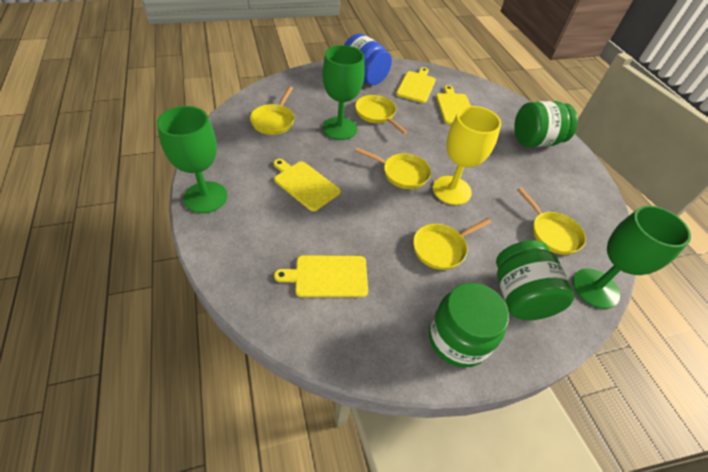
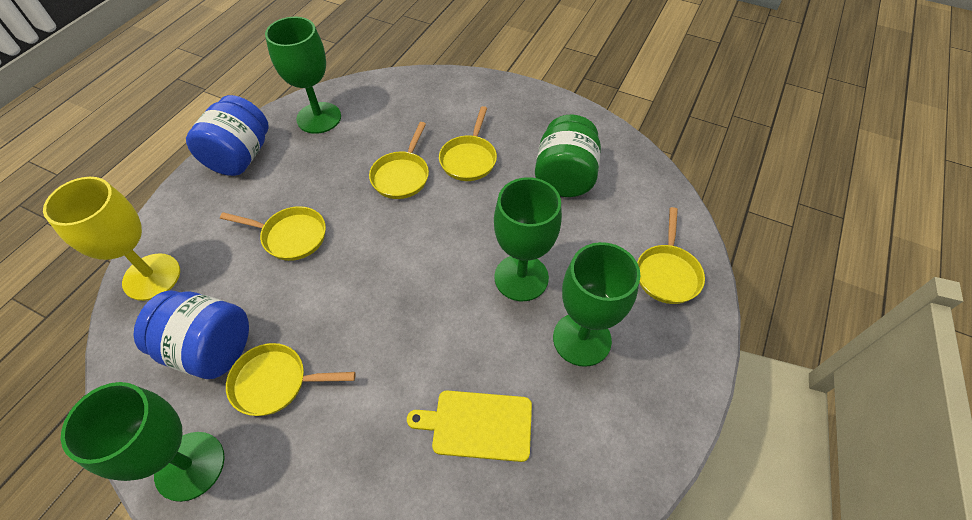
blue jar: 1 -> 2
green goblet: 3 -> 4
green jar: 3 -> 1
yellow cutting board: 4 -> 1

